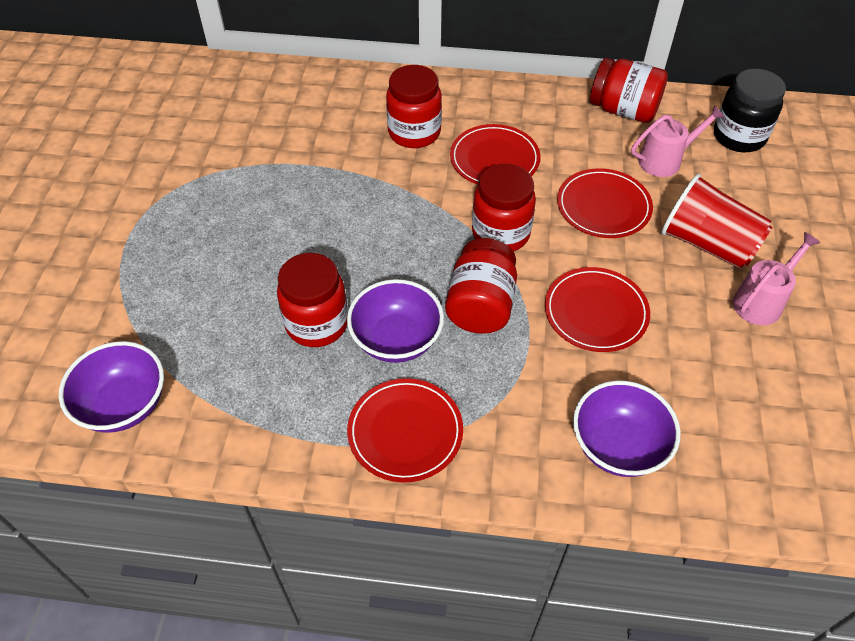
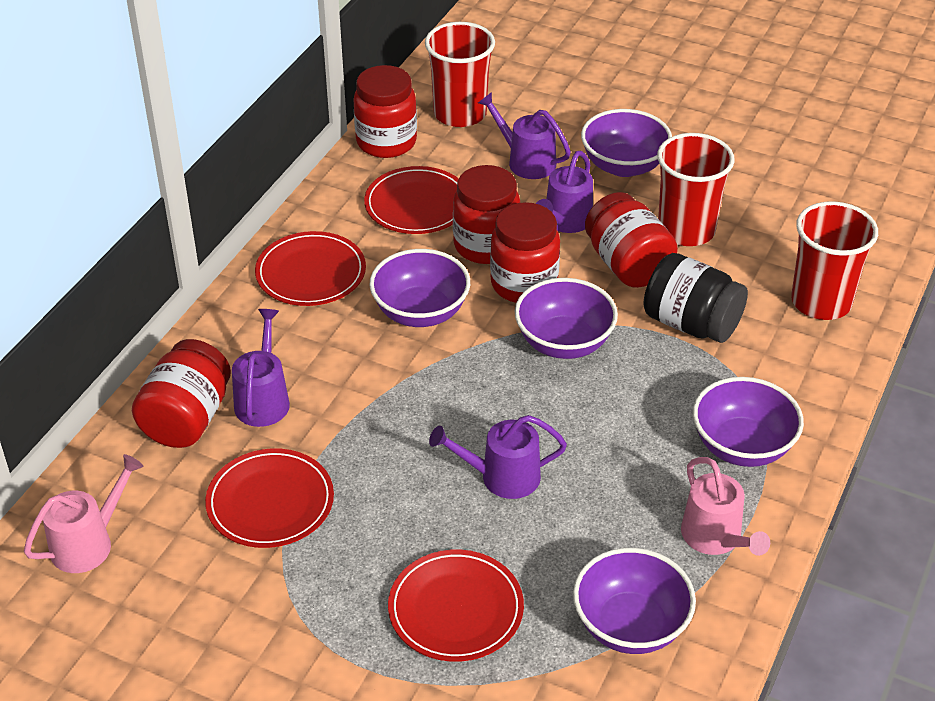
purple bowl: 3 -> 5
purple watering can: 0 -> 4
red cup: 1 -> 3

